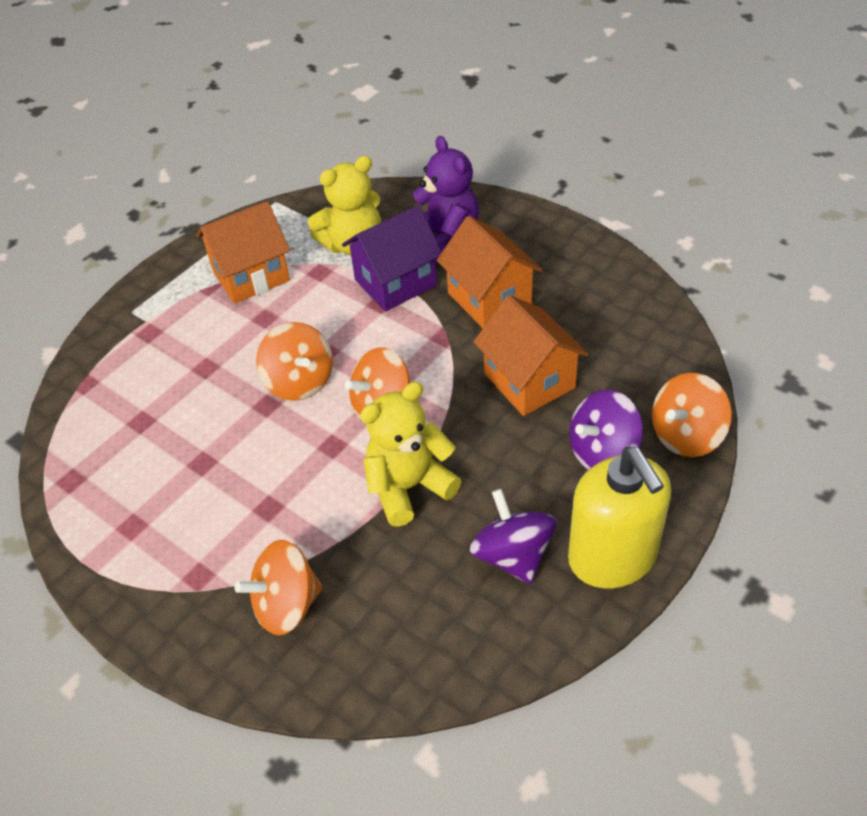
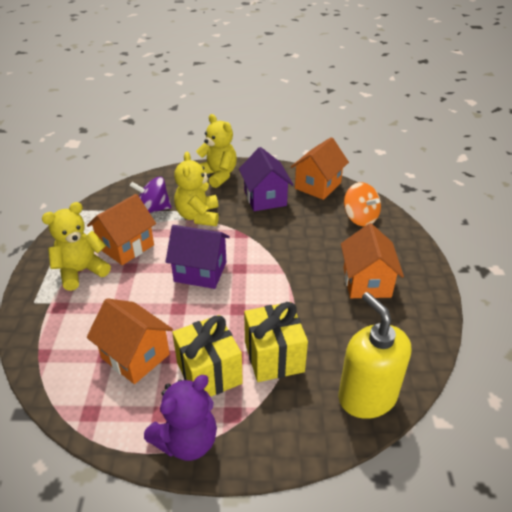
orange house: 3 -> 4
orange spinning top: 4 -> 1
purple house: 1 -> 2
purple spinning top: 2 -> 1
yellow gift: 0 -> 2
yellow teddy bear: 2 -> 3

